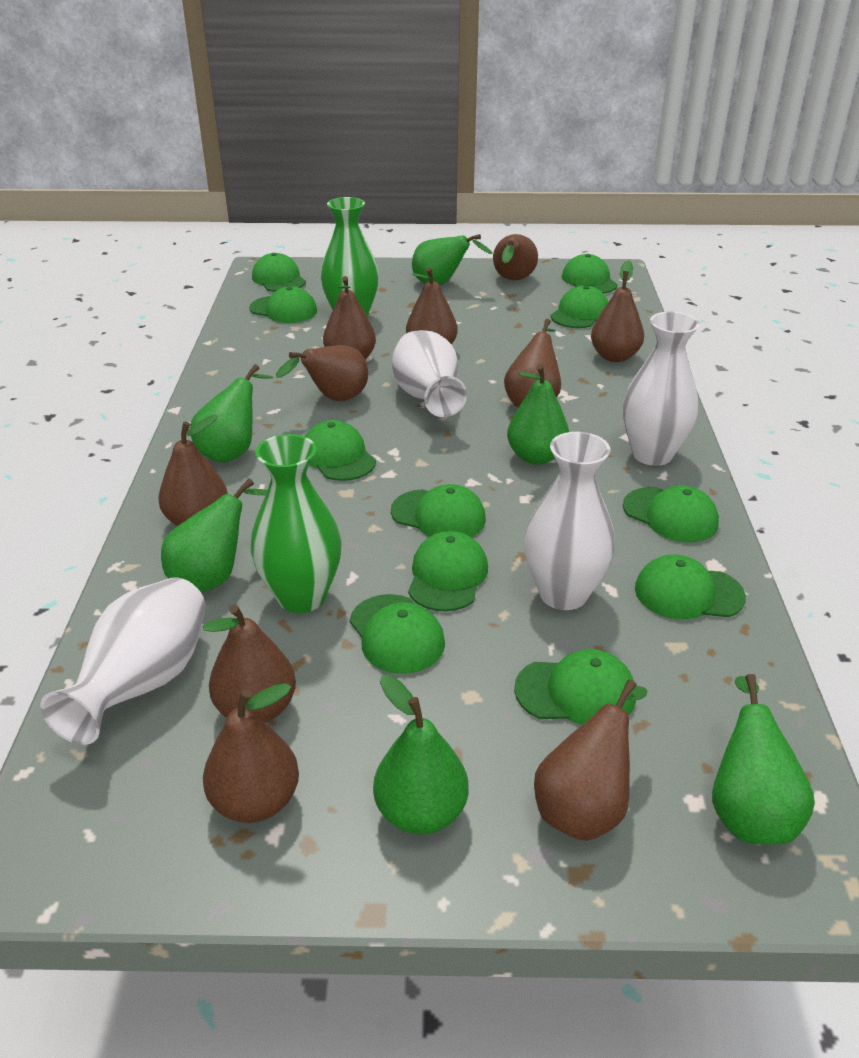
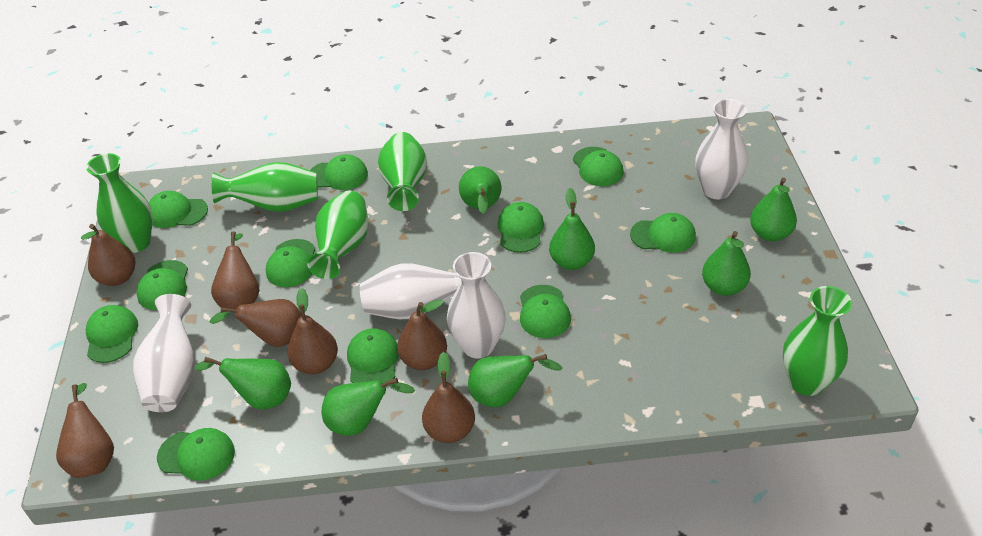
brown pear: 10 -> 7
green pear: 6 -> 7
green vase: 2 -> 5

